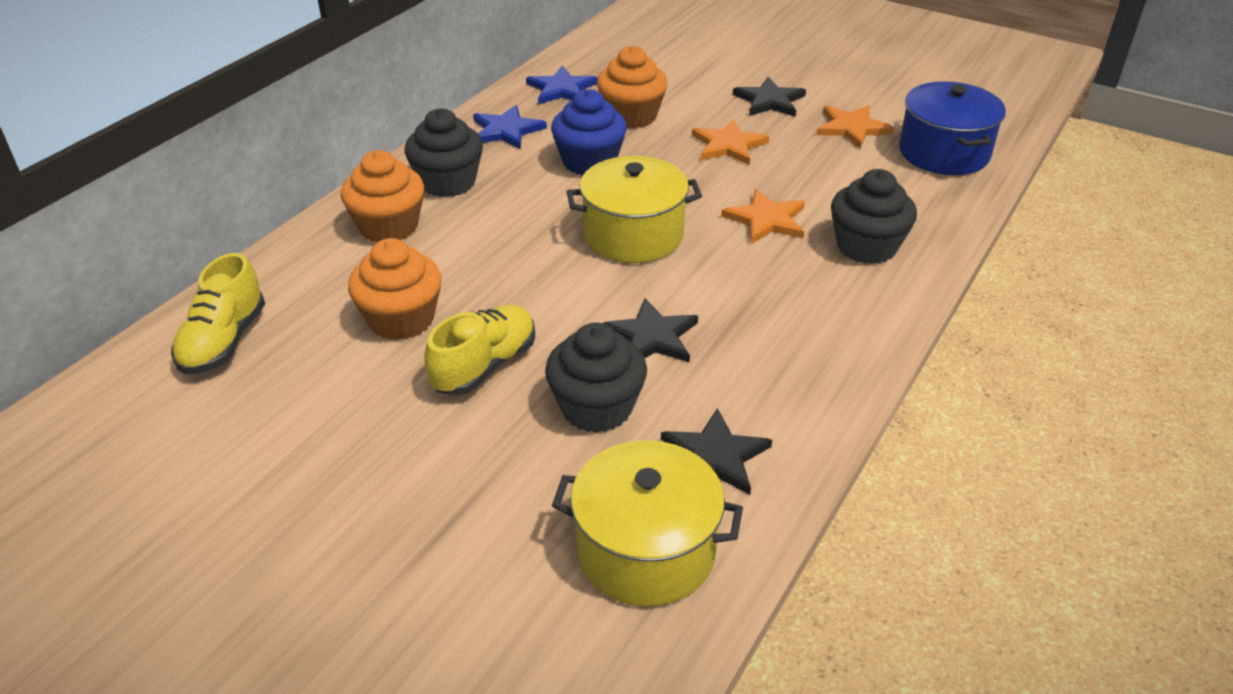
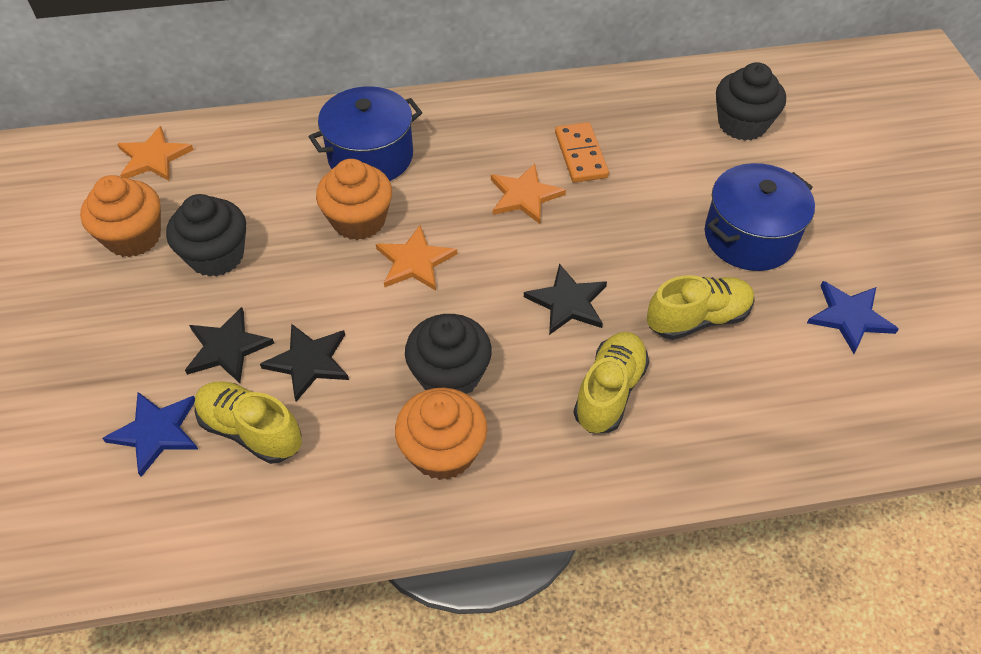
blue cupcake: 1 -> 0
blue pot: 1 -> 2
orange domino: 0 -> 1
yellow pot: 2 -> 0
yellow shoe: 2 -> 3

